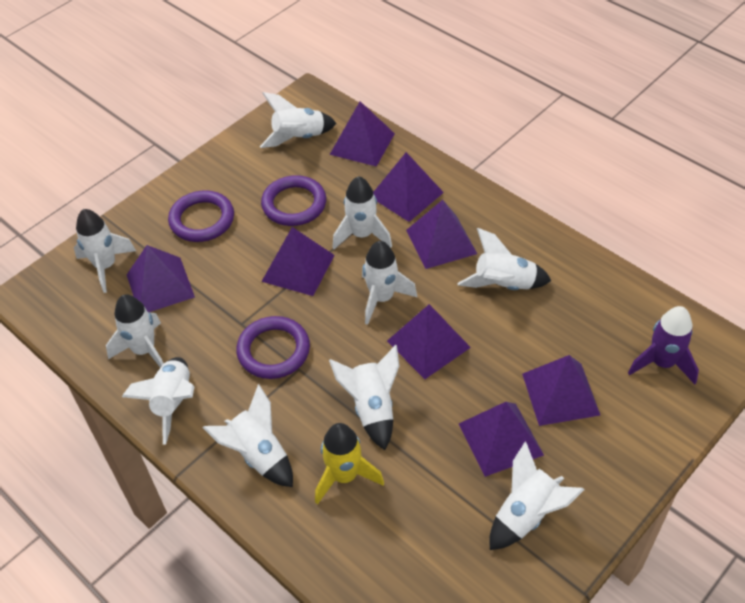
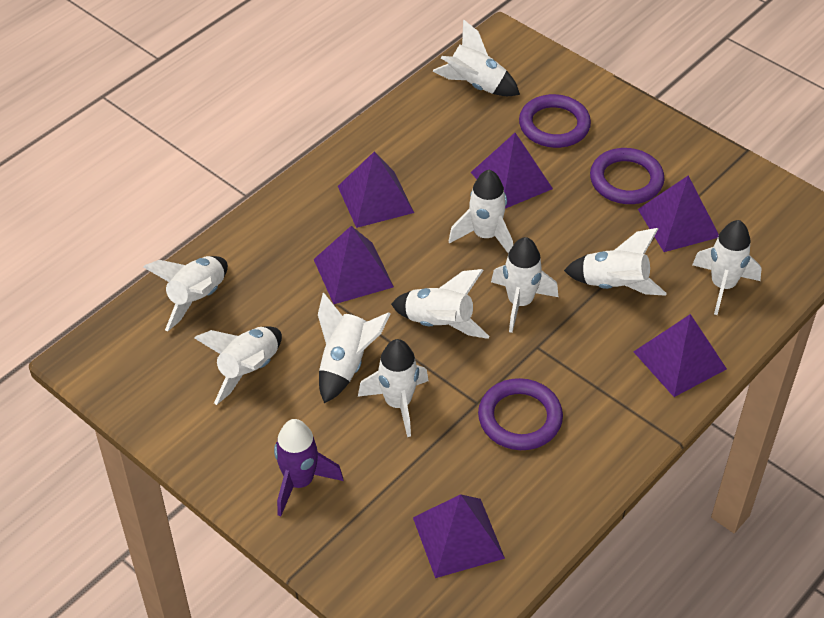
purple pyramid: 8 -> 6
yellow rocket: 1 -> 0

